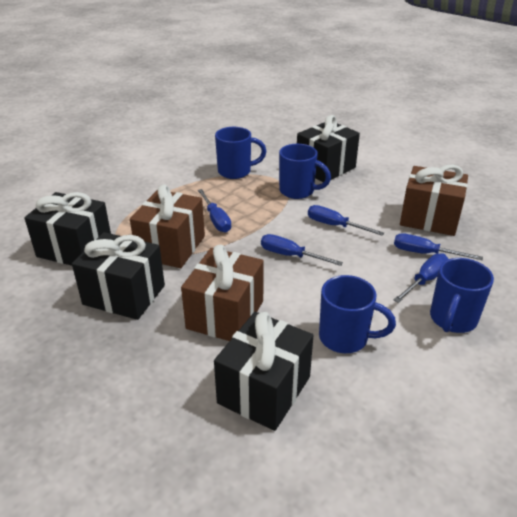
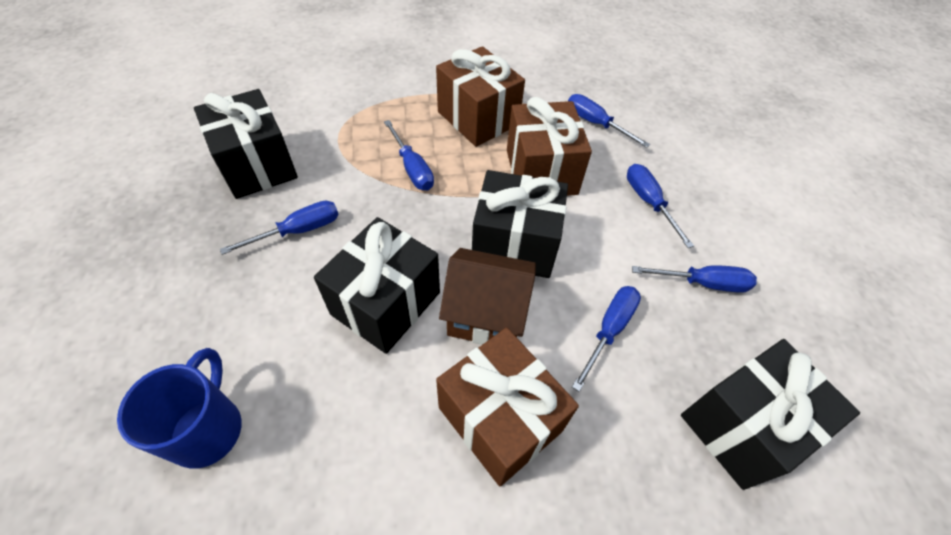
blue mug: 4 -> 1
blue screwdriver: 5 -> 6
brown house: 0 -> 1

